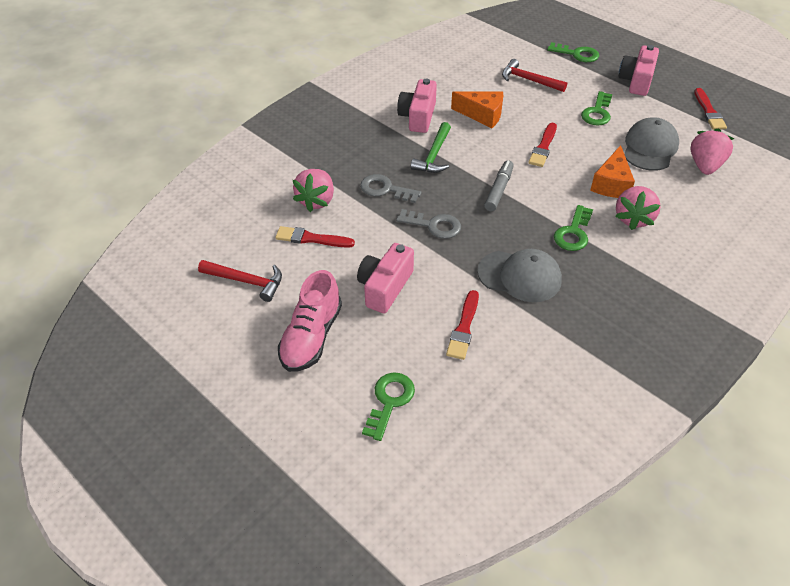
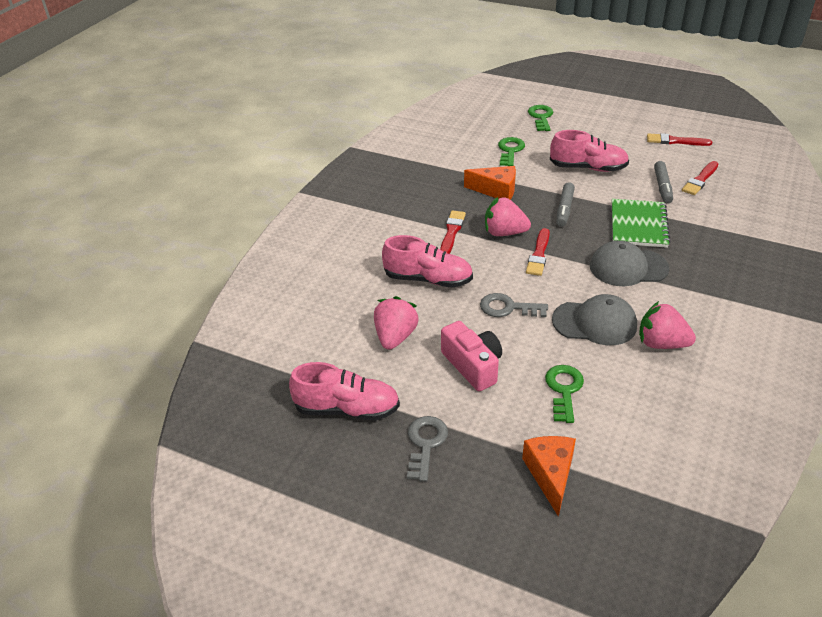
green hammer: 1 -> 0
green key: 4 -> 3
green notebook: 0 -> 1
grey marker: 1 -> 2
pink camera: 3 -> 1
pink shoe: 1 -> 3
red hammer: 2 -> 0

